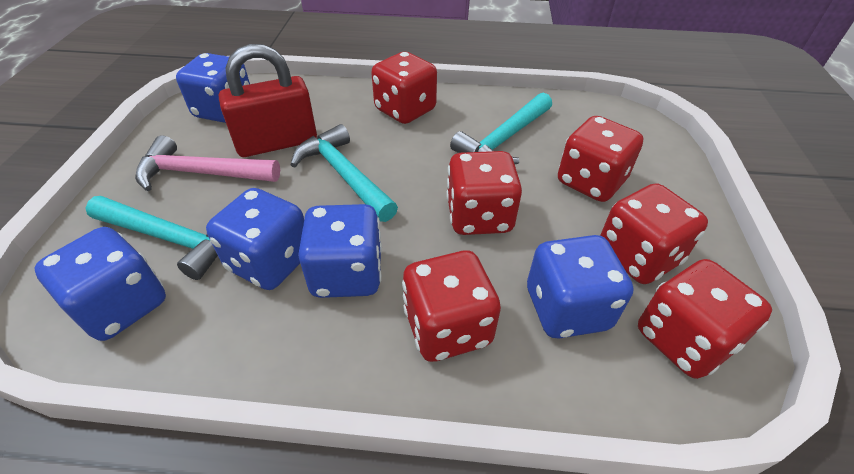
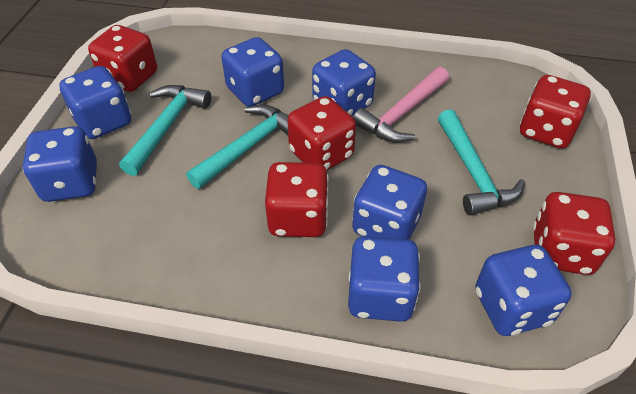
blue dice: 5 -> 7
red dice: 6 -> 5
red padlock: 1 -> 0

